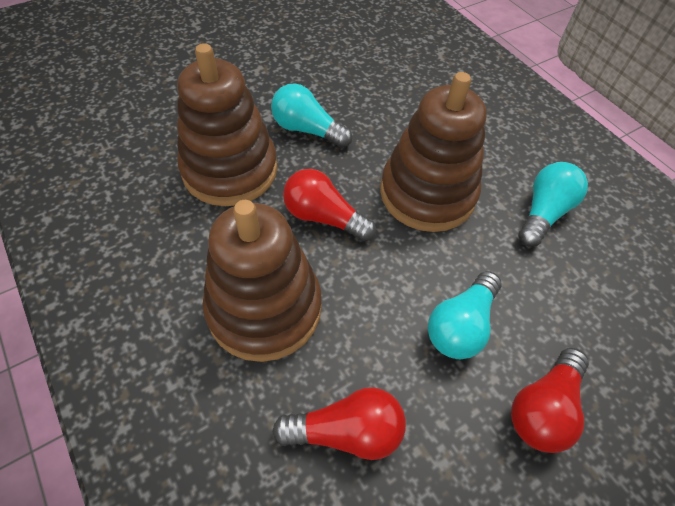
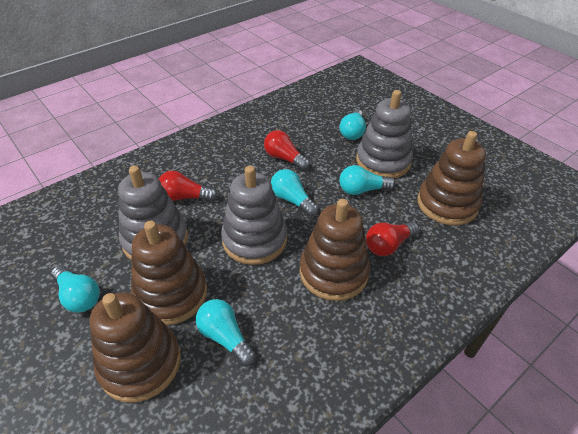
brown stacking toy: 3 -> 4
grey stacking toy: 0 -> 3
turquoise light bulb: 3 -> 5

